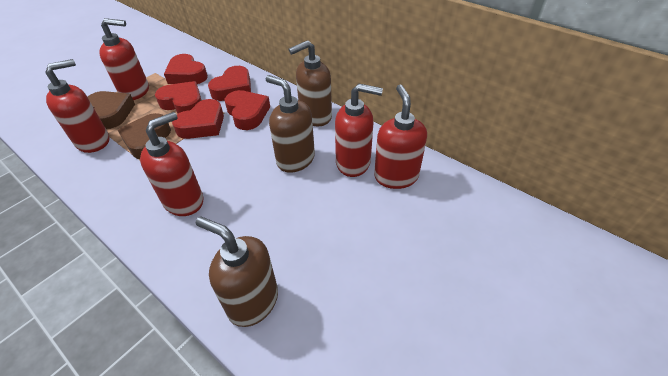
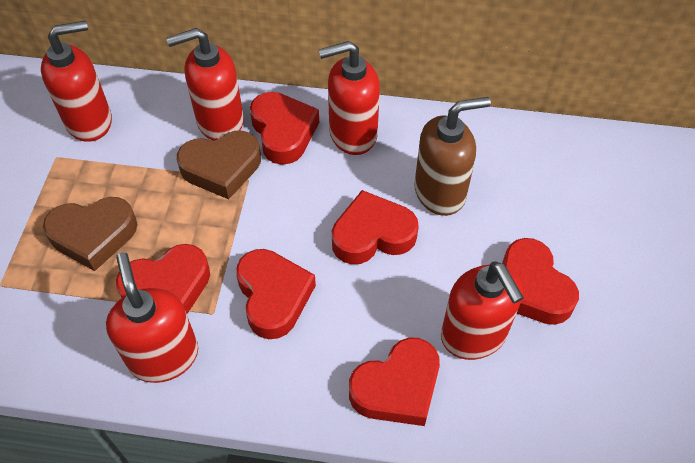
brown soap dispenser: 3 -> 1
red heart: 5 -> 6

